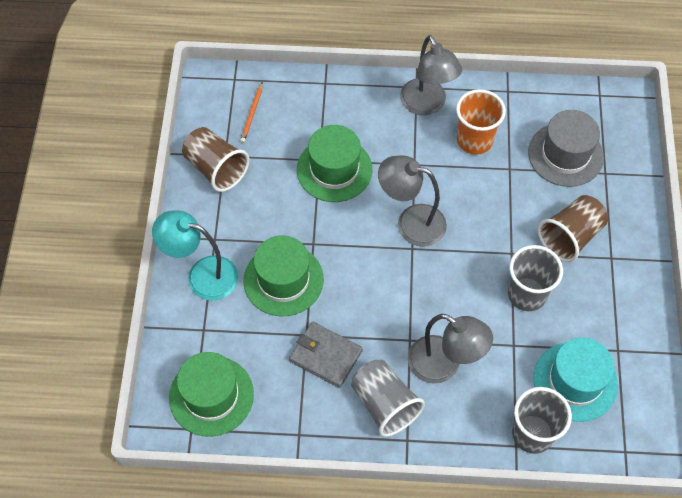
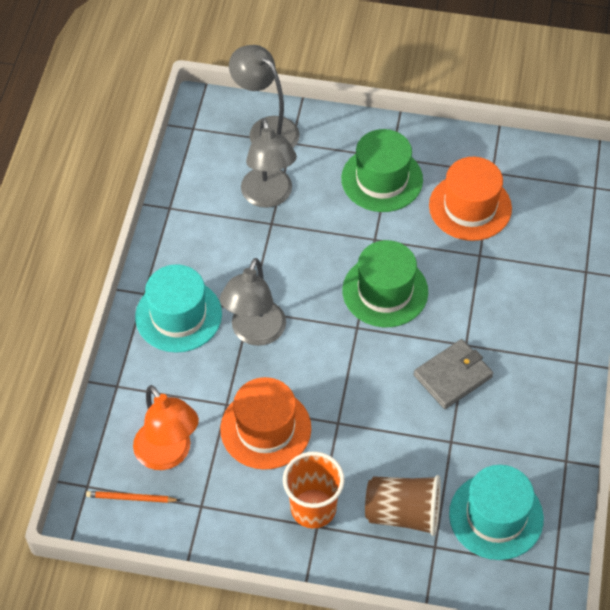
brown cup: 2 -> 1
green hat: 3 -> 2
grey cup: 3 -> 0
grey hat: 1 -> 0
orange hat: 0 -> 2
orange lamp: 0 -> 1
turquoise hat: 1 -> 2
turquoise lamp: 1 -> 0

